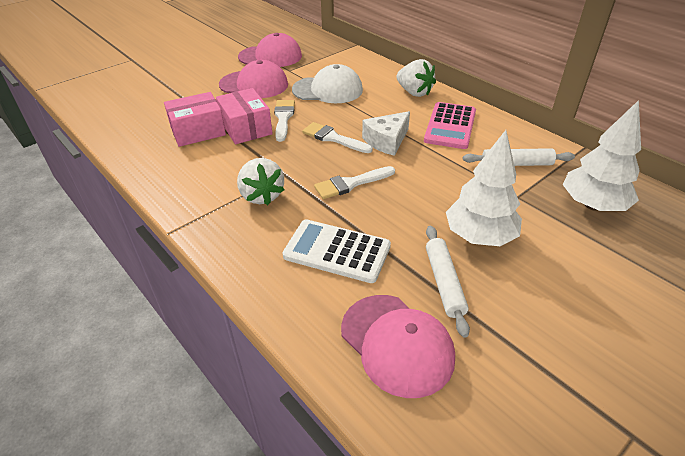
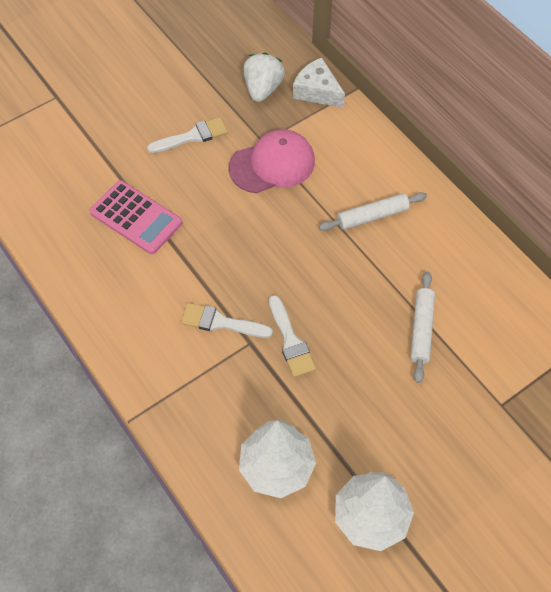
pink box: 2 -> 0
pink cap: 3 -> 1
white calculator: 1 -> 0
white cap: 1 -> 0
white strawberry: 2 -> 1

